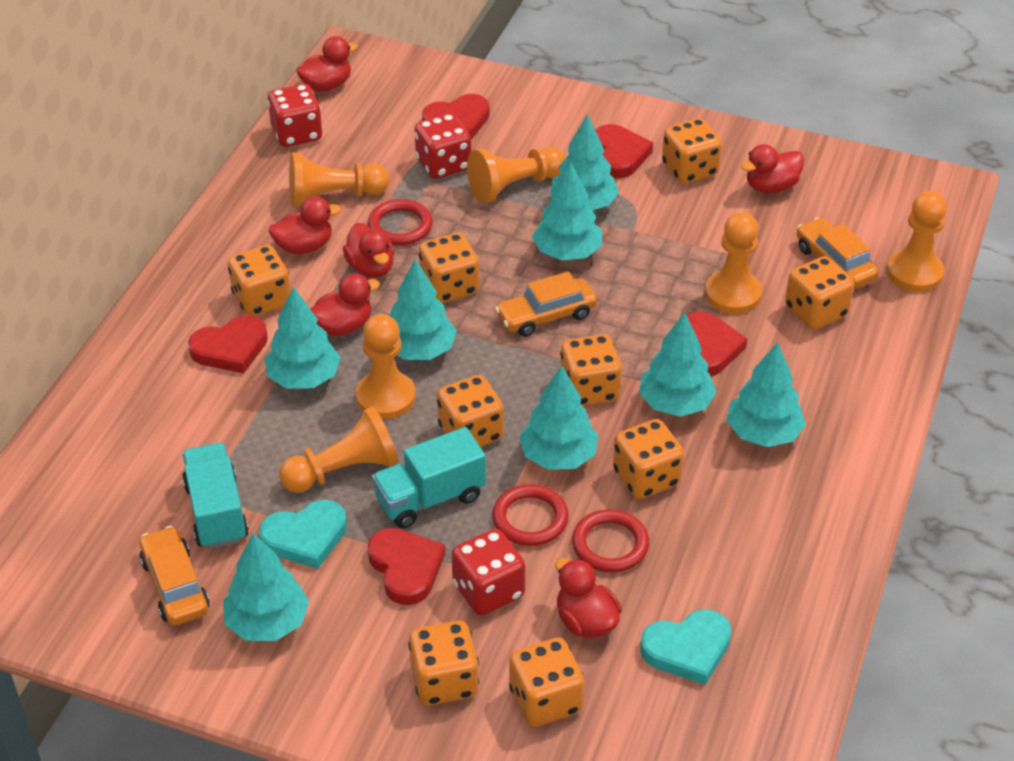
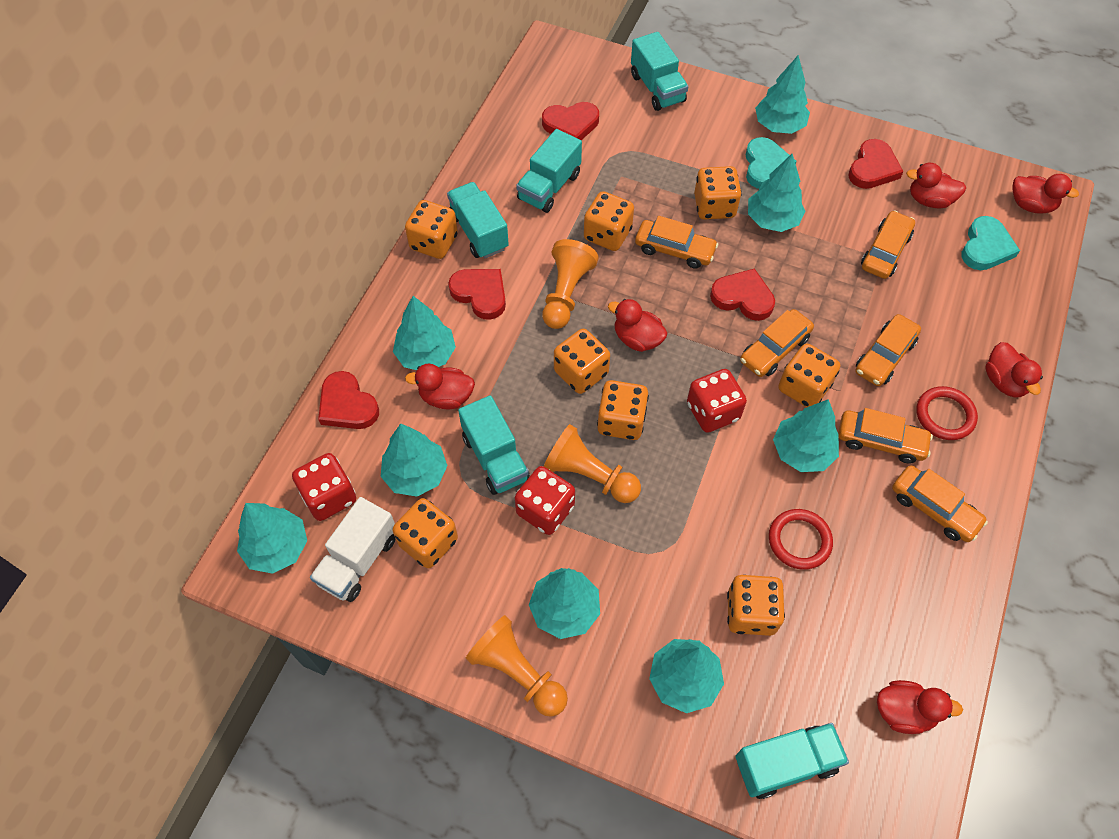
orange car: 3 -> 6
orange dice: 9 -> 8
orange pawn: 6 -> 3
red ring: 3 -> 2
turquoise truck: 2 -> 5
white truck: 0 -> 1

